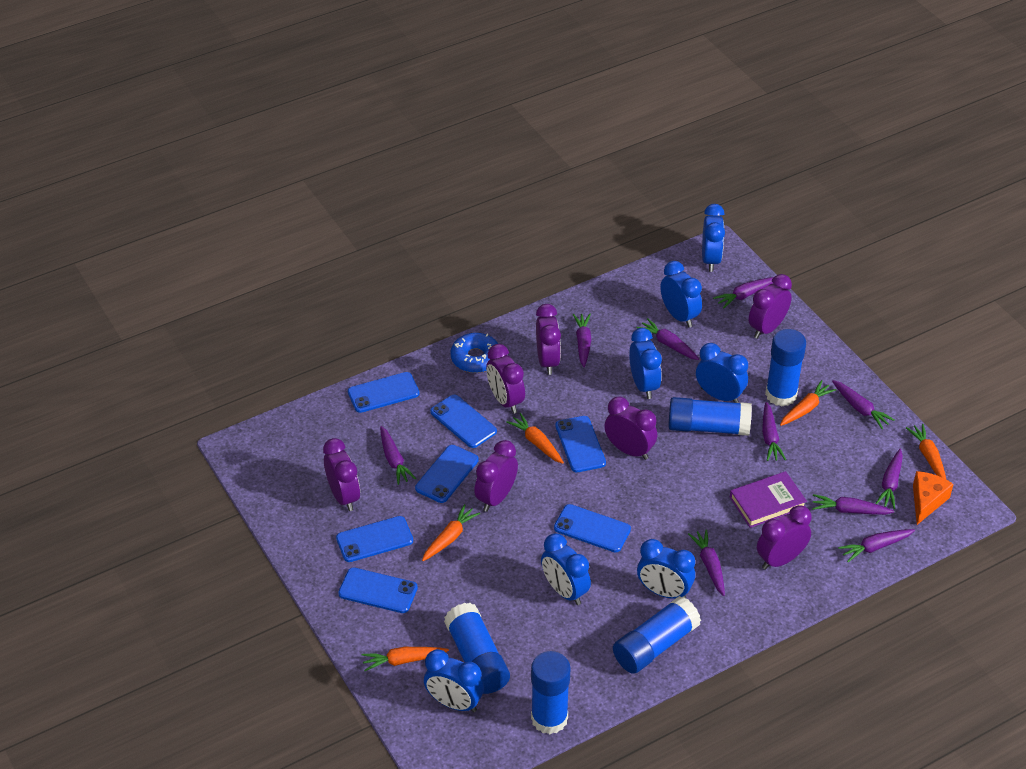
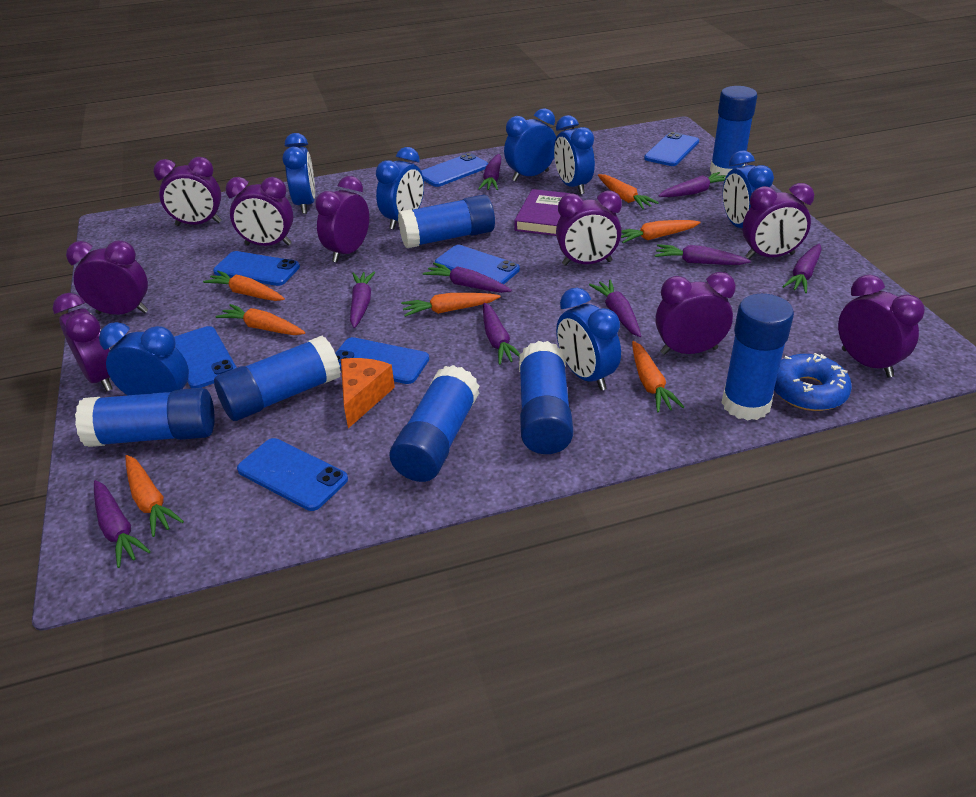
blue glue stick: 5 -> 7
orange carrot: 5 -> 7
purple carrot: 10 -> 9
purple clock: 7 -> 9

